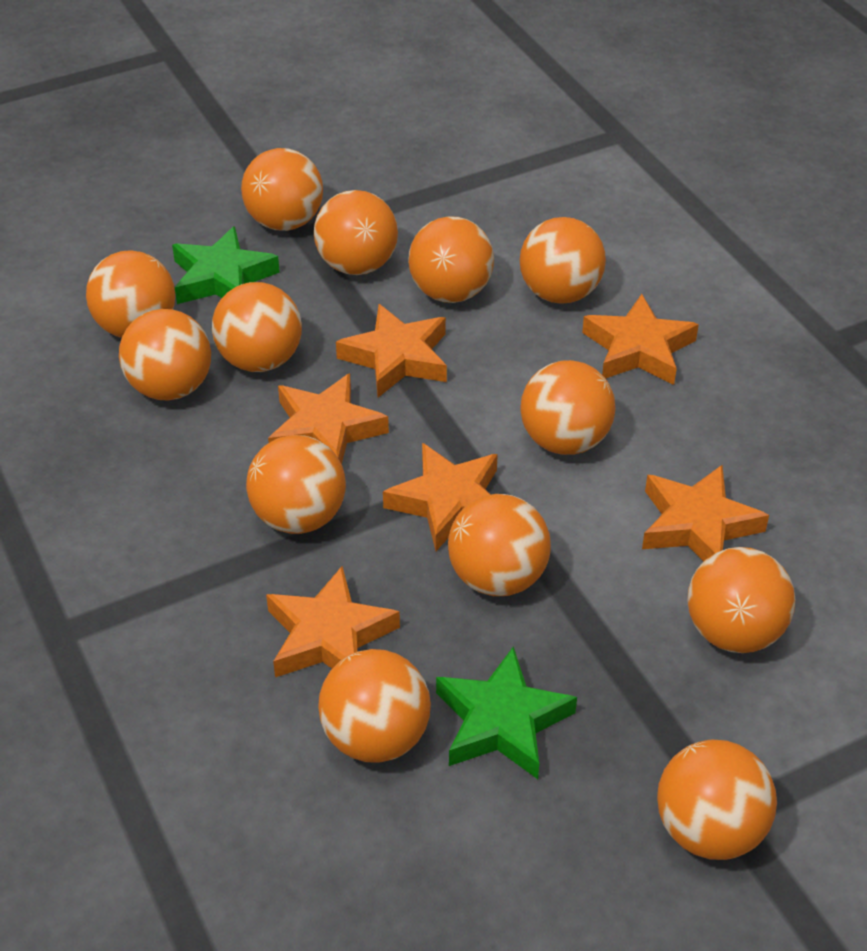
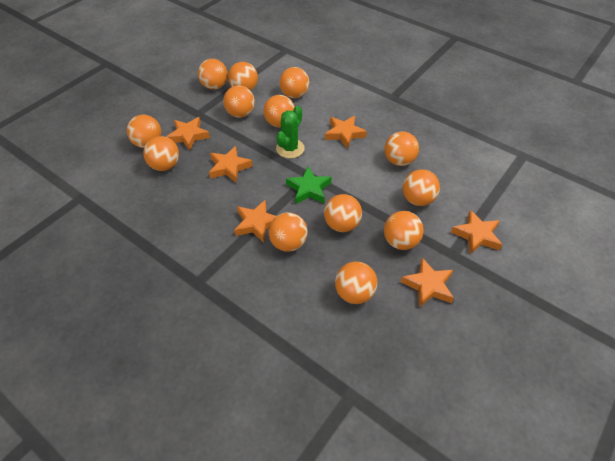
green cactus: 0 -> 1
green star: 2 -> 1

